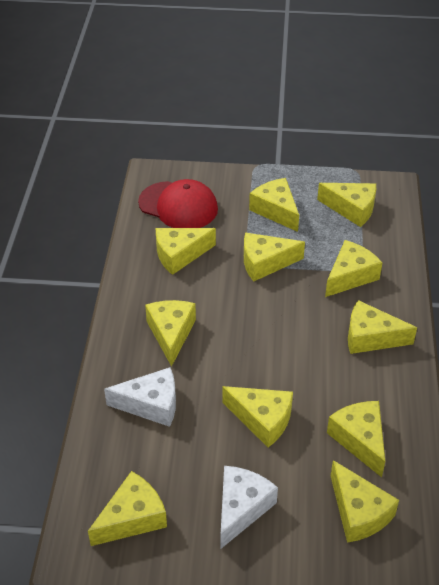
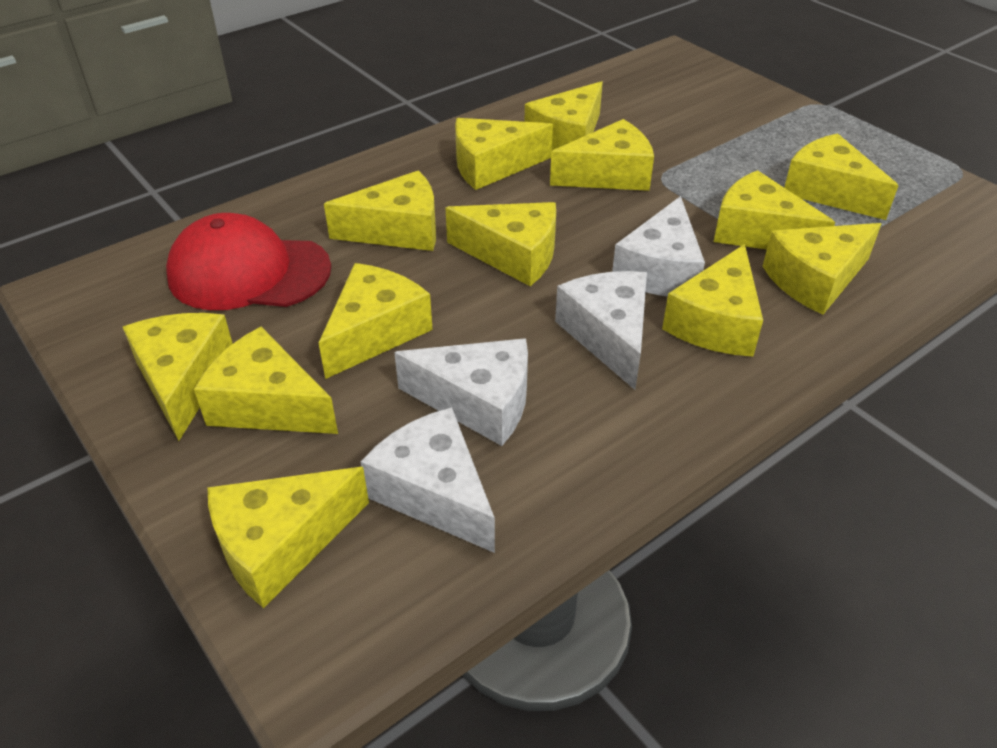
white cheese: 2 -> 4
yellow cheese: 11 -> 13

